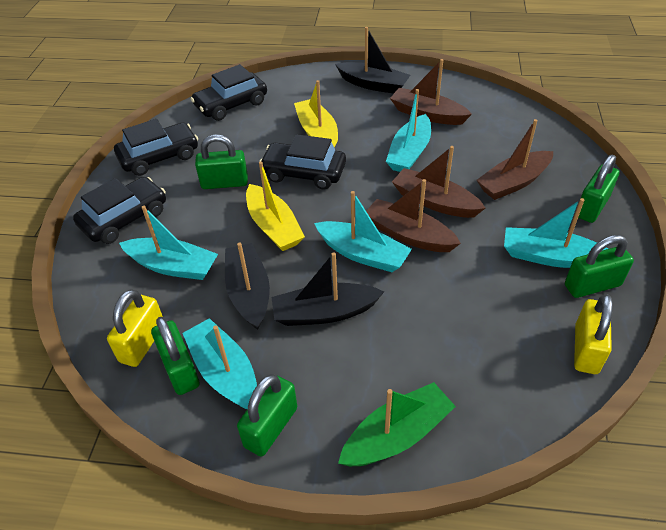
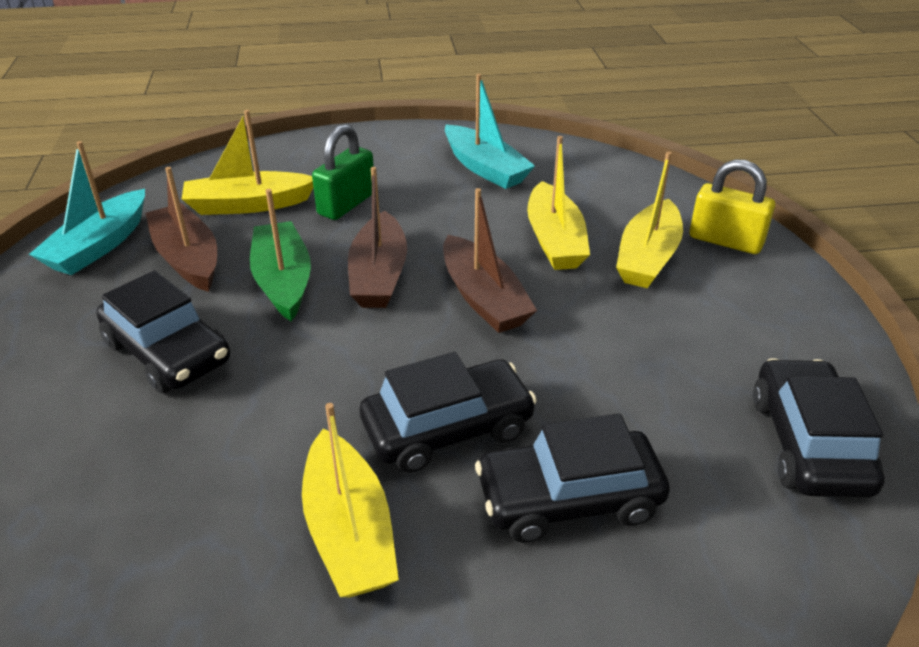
black boat: 3 -> 0
brown boat: 4 -> 3
green padlock: 5 -> 1
turquoise boat: 5 -> 2
yellow boat: 2 -> 4
yellow padlock: 2 -> 1

